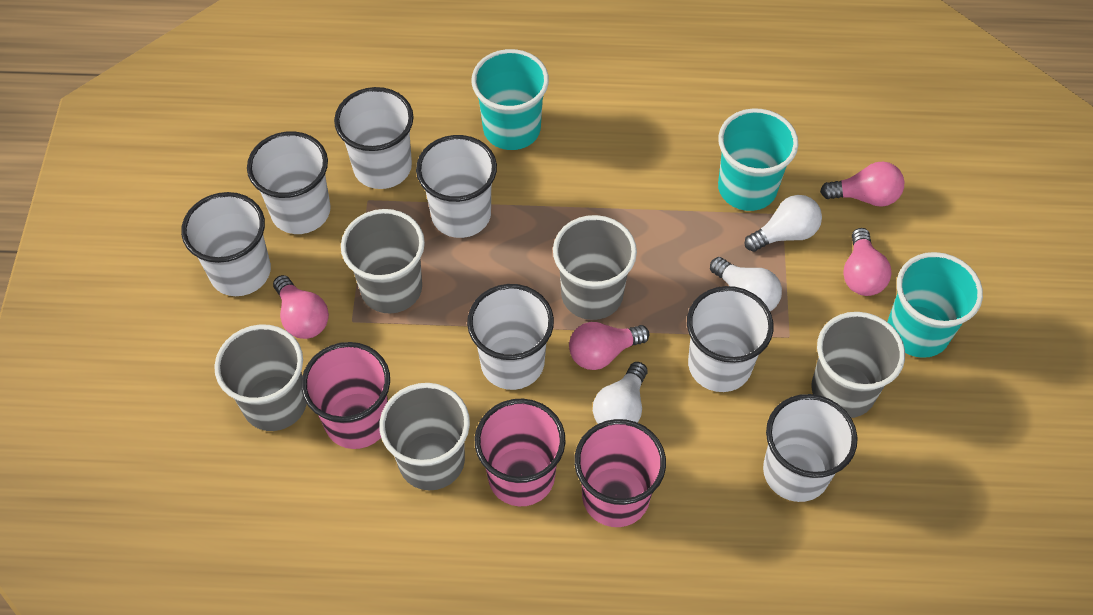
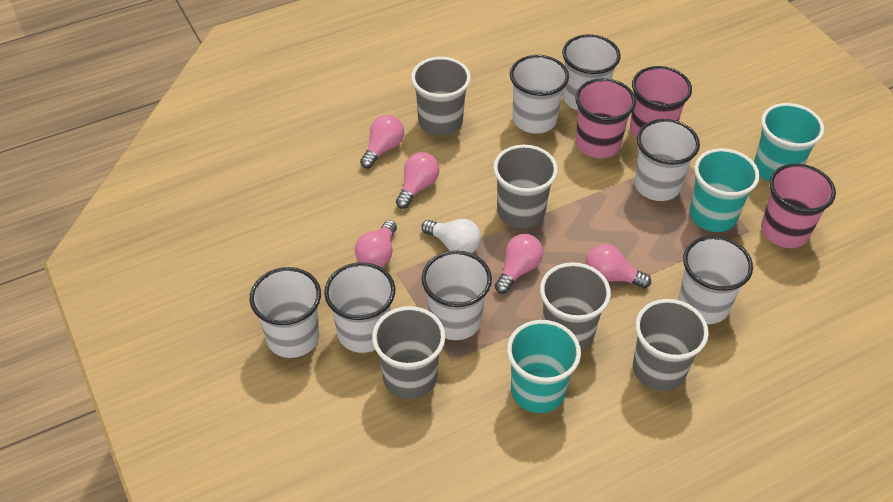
pink light bulb: 4 -> 5
white light bulb: 3 -> 1

